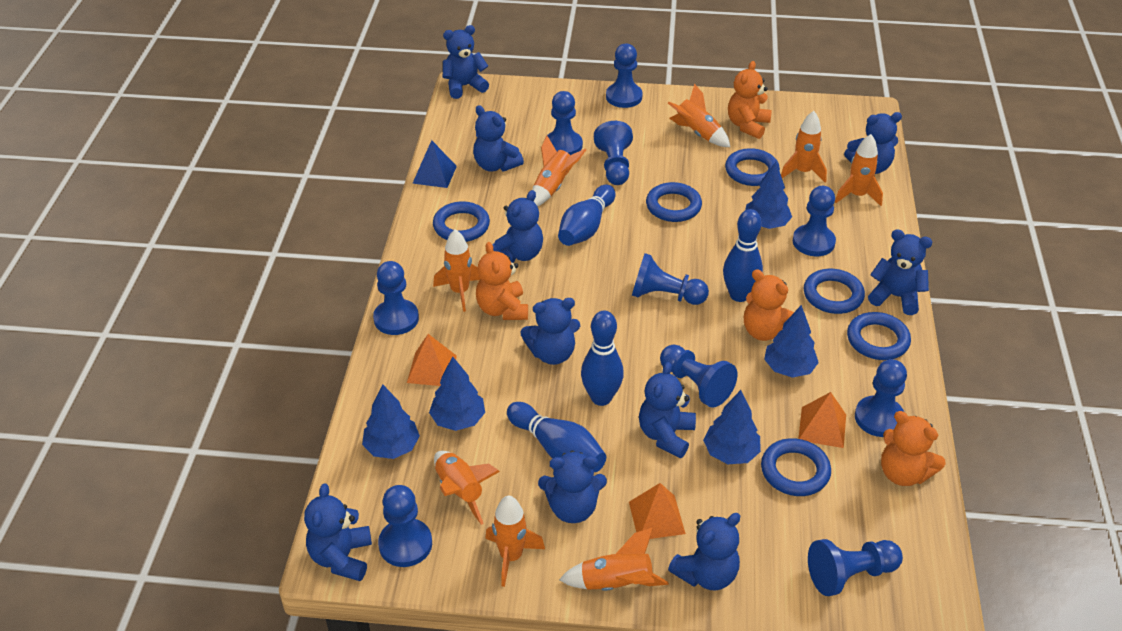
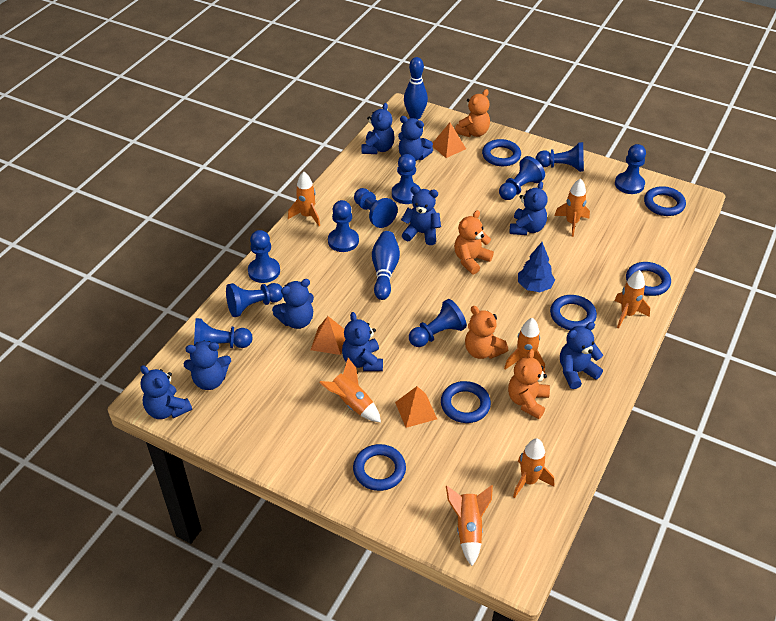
blue bowling pin: 4 -> 2
blue pyramid: 1 -> 0
blue teddy bear: 10 -> 9
blue tree: 5 -> 1
orange rocket: 8 -> 7

